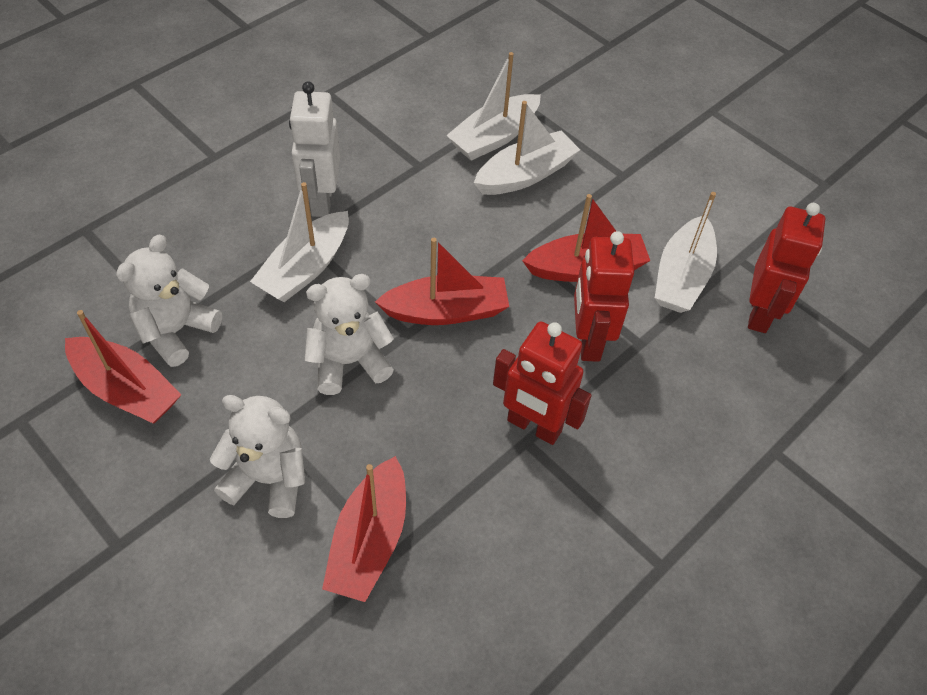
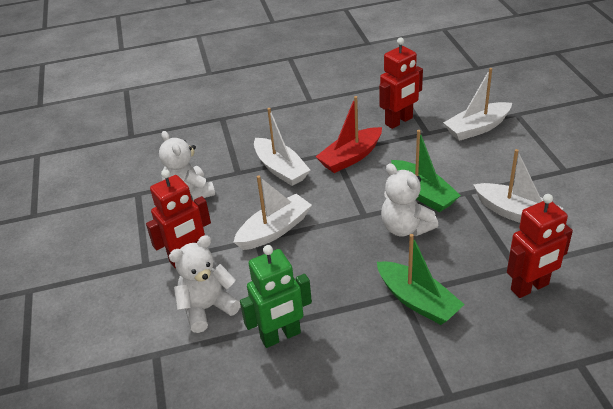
green boat: 0 -> 2
green robot: 0 -> 1
red boat: 4 -> 1
white robot: 1 -> 0

